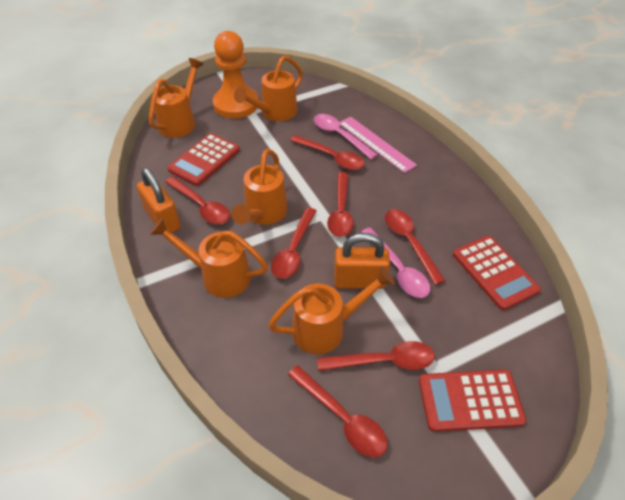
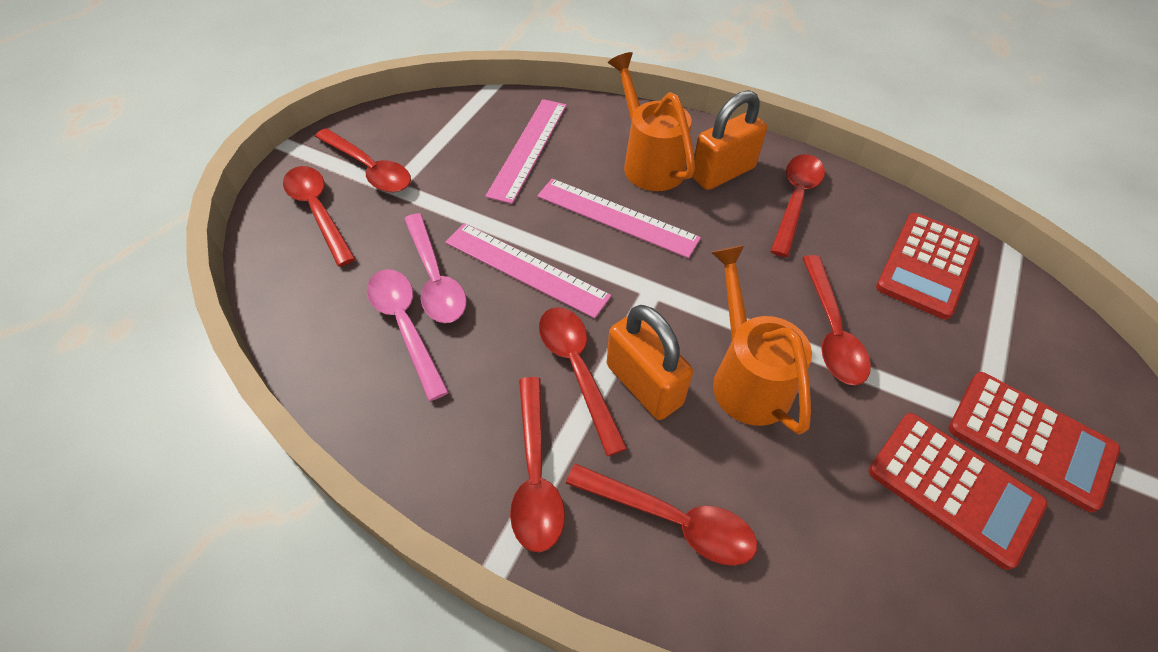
orange pawn: 1 -> 0
orange watering can: 5 -> 2
pink ruler: 1 -> 3

